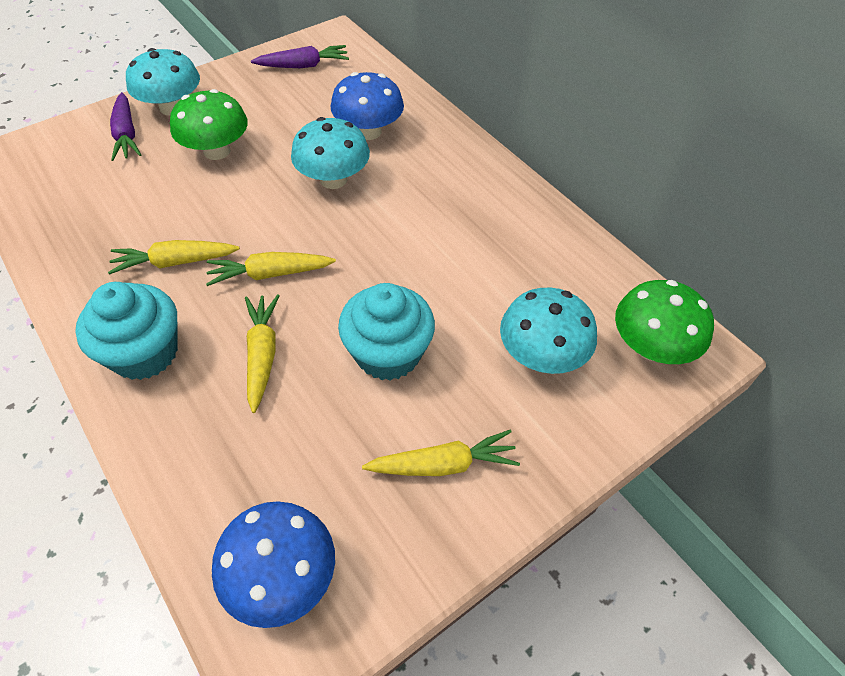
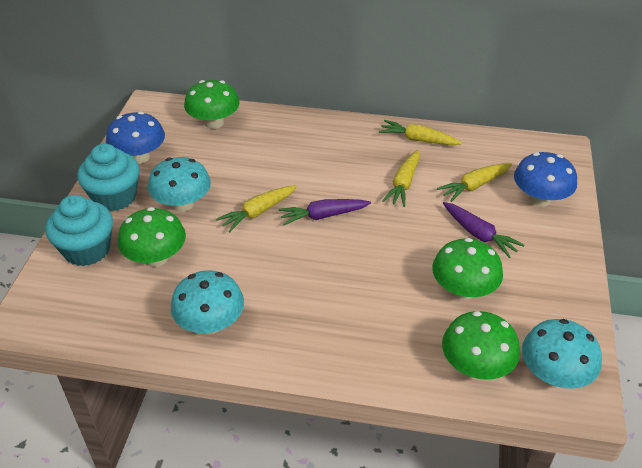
green mushroom: 2 -> 4

